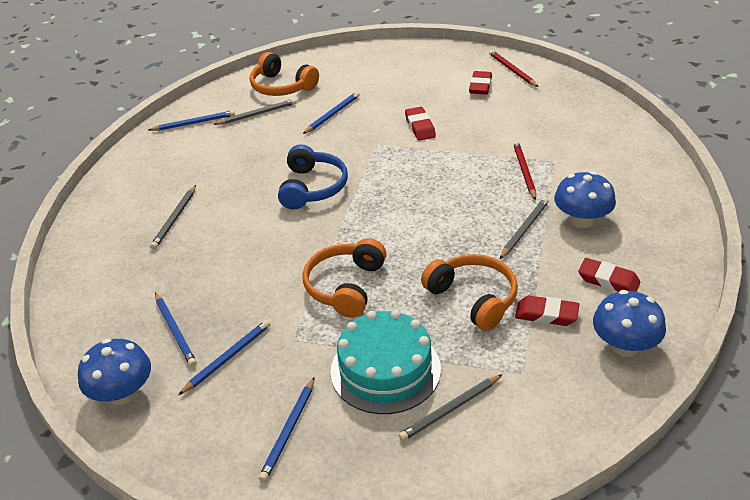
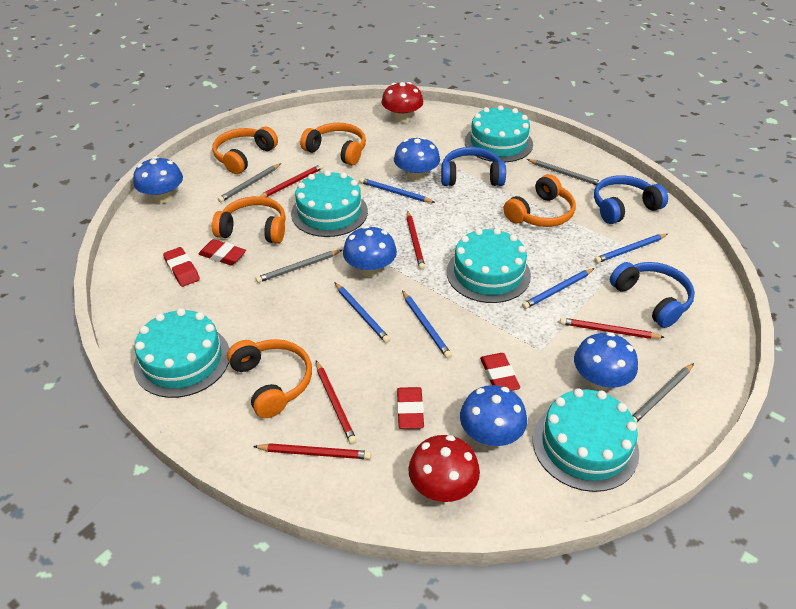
blue headphones: 1 -> 3
blue mushroom: 3 -> 5
orange headphones: 3 -> 5
red mushroom: 0 -> 2
red pencil: 2 -> 5
turquoise cake: 1 -> 5

